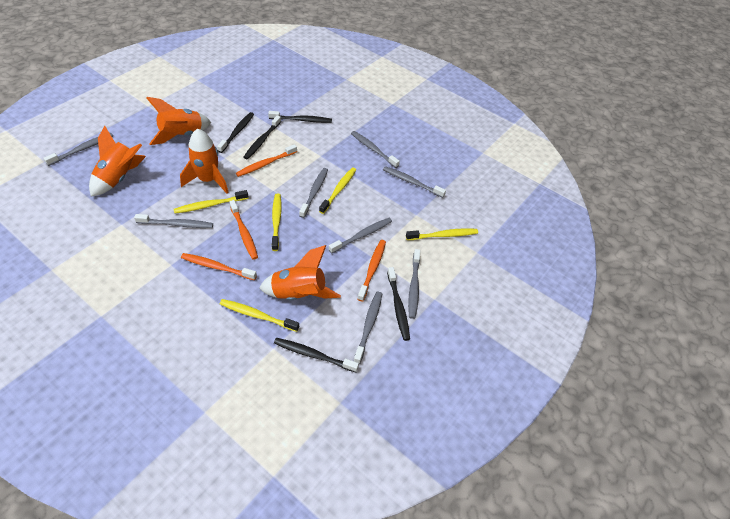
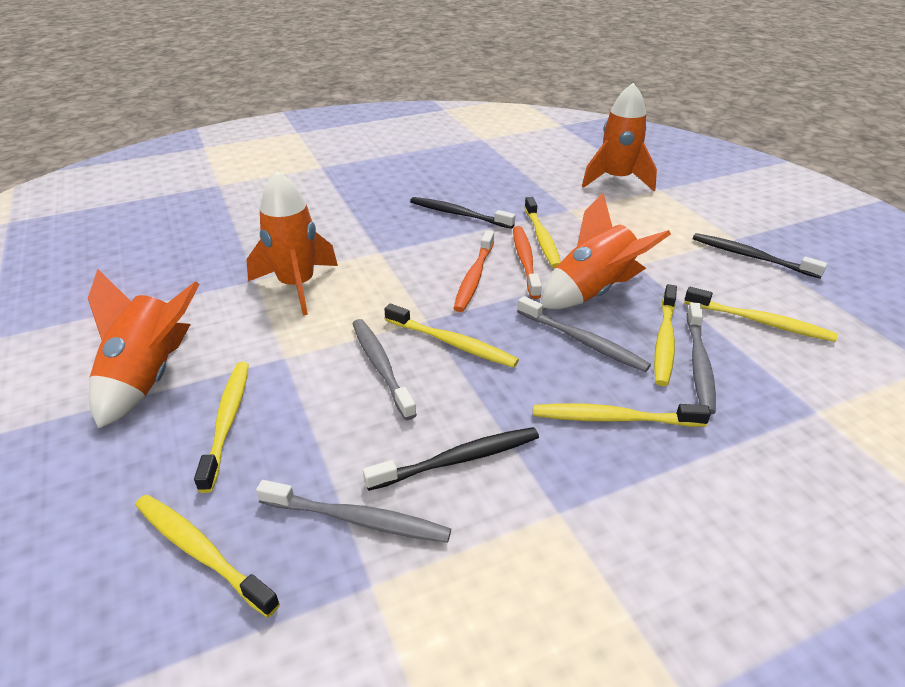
black toothbrush: 5 -> 3
grey toothbrush: 8 -> 4
orange toothbrush: 4 -> 2
yellow toothbrush: 5 -> 7

